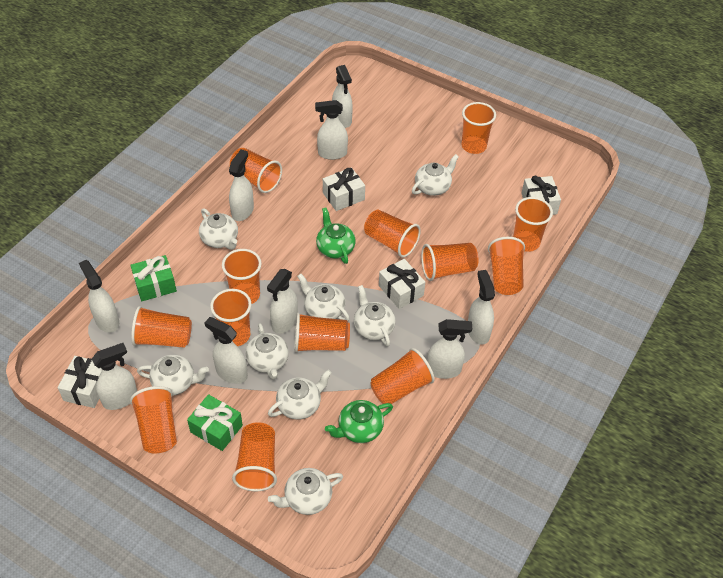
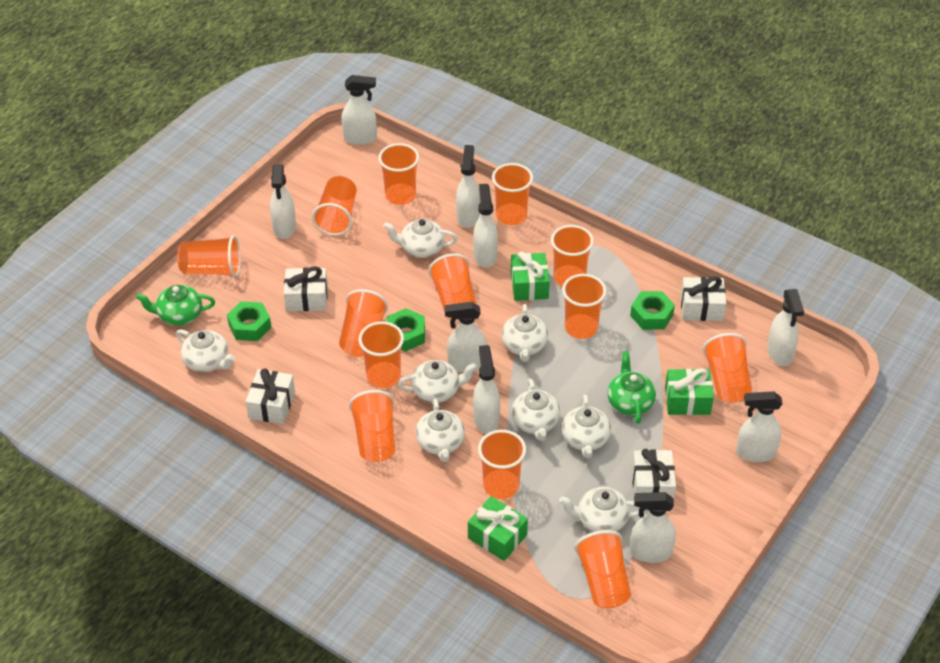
green gift: 2 -> 3
green nut: 0 -> 3

